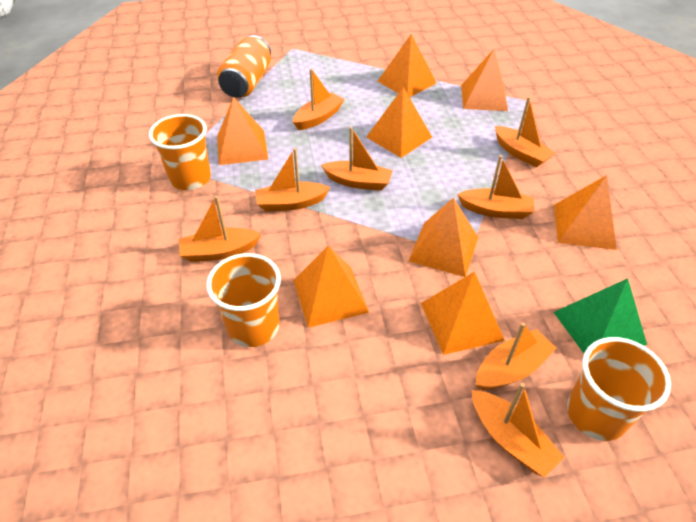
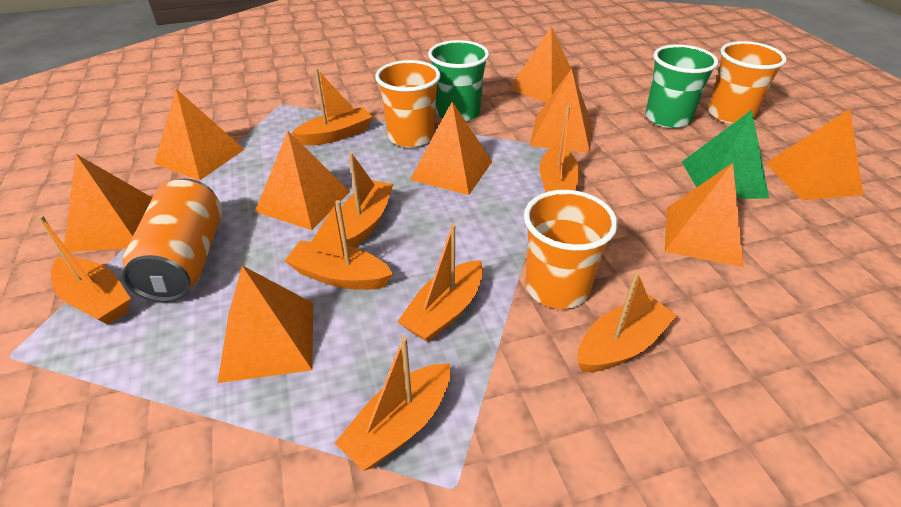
green cup: 0 -> 2
orange pyramid: 8 -> 9

